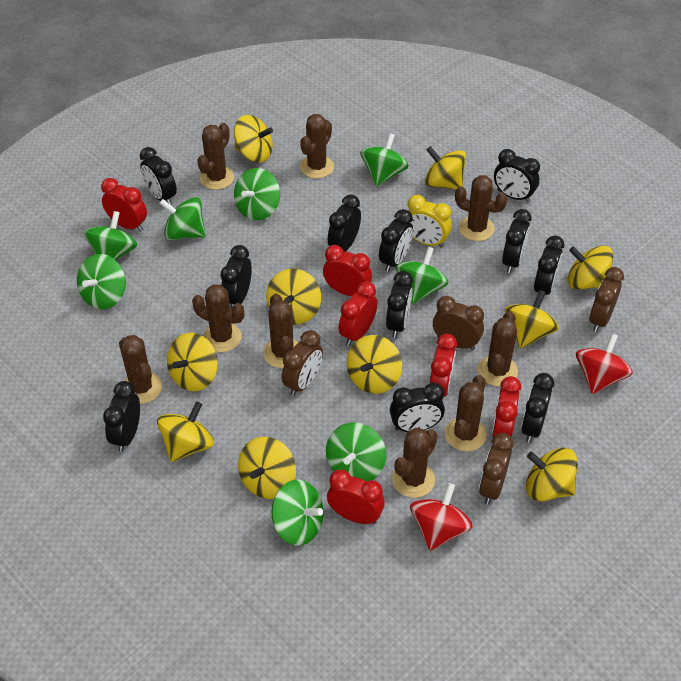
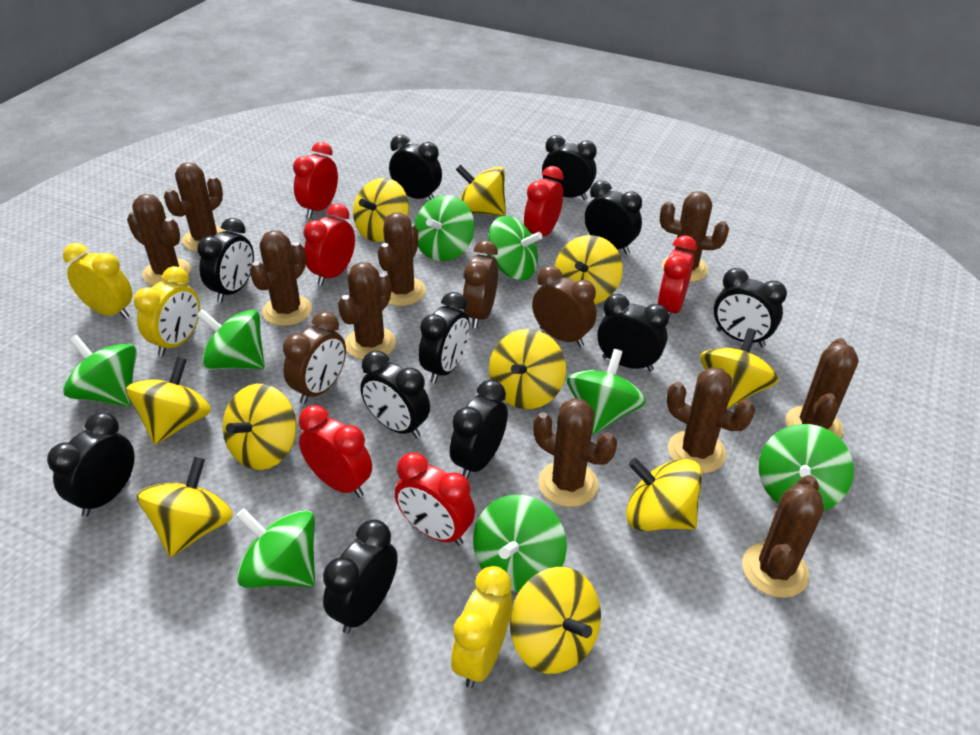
brown cactus: 9 -> 10
brown clock: 4 -> 3
red spinning top: 2 -> 0
yellow clock: 1 -> 3

